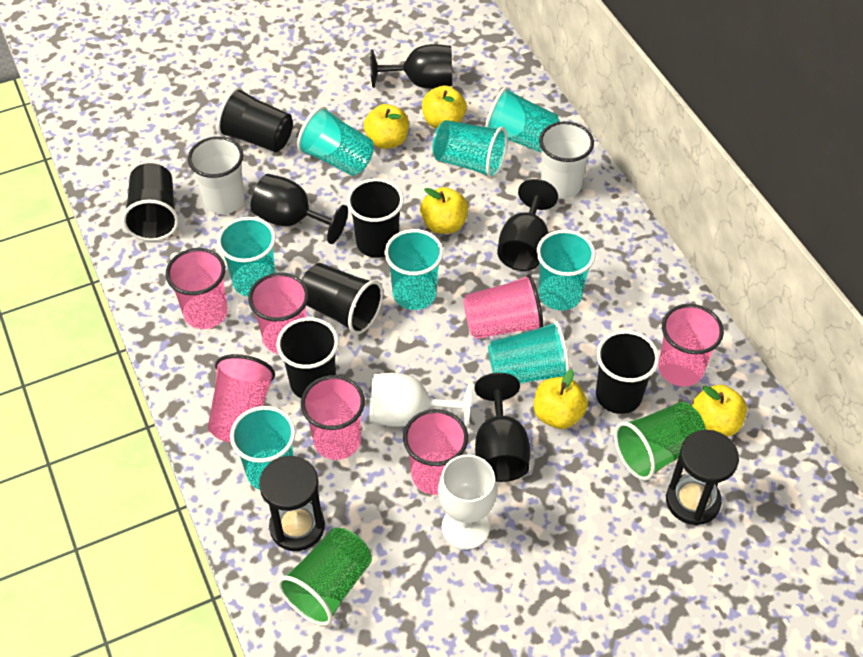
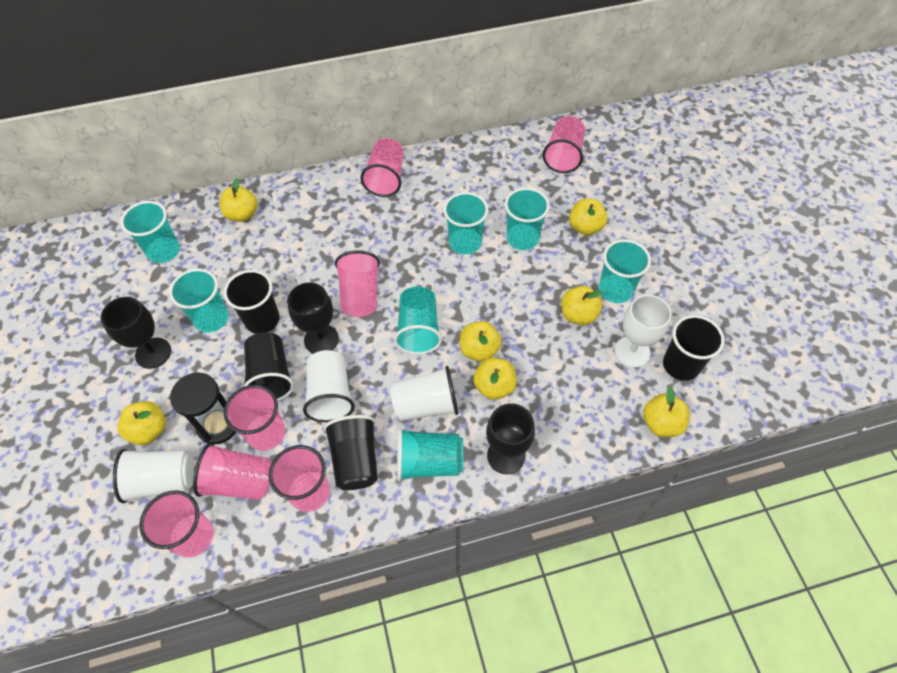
black cup: 6 -> 4
black goblet: 4 -> 3
black hourglass: 2 -> 1
green cup: 2 -> 0
turquoise cup: 8 -> 7
white cup: 2 -> 3
white goblet: 2 -> 1
yellow apple: 5 -> 7

